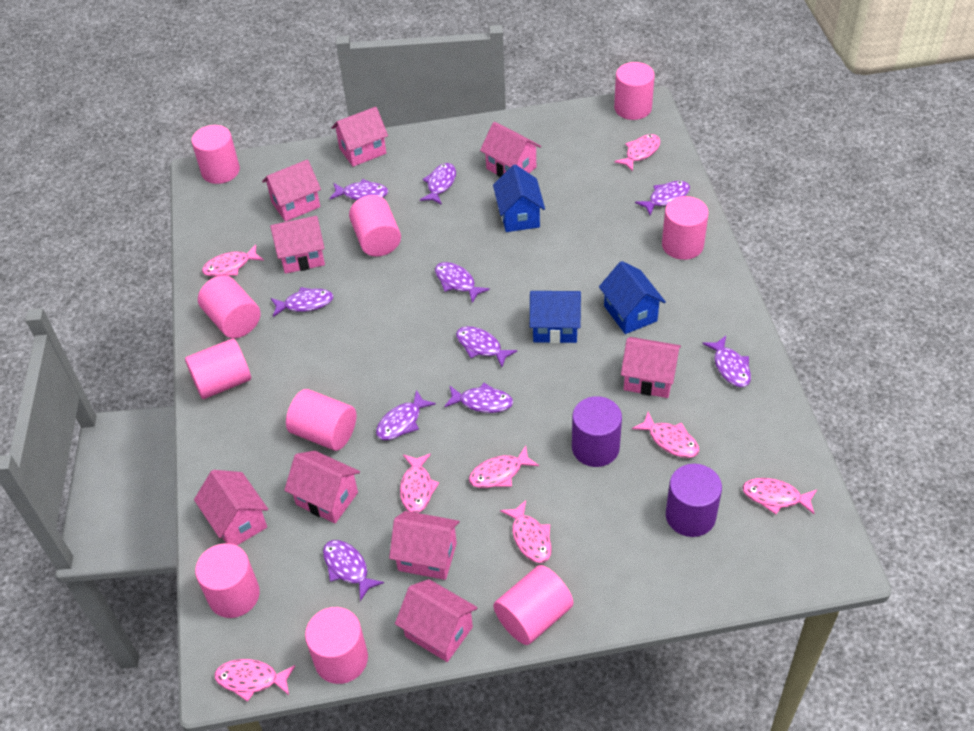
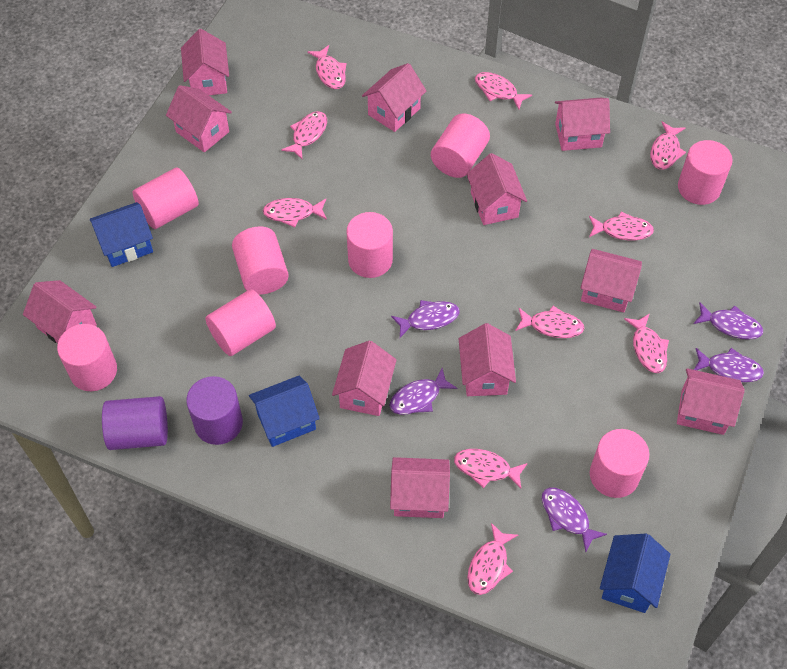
pink cylinder: 10 -> 8
pink fish: 8 -> 10
pink house: 9 -> 11
purple fish: 10 -> 5

